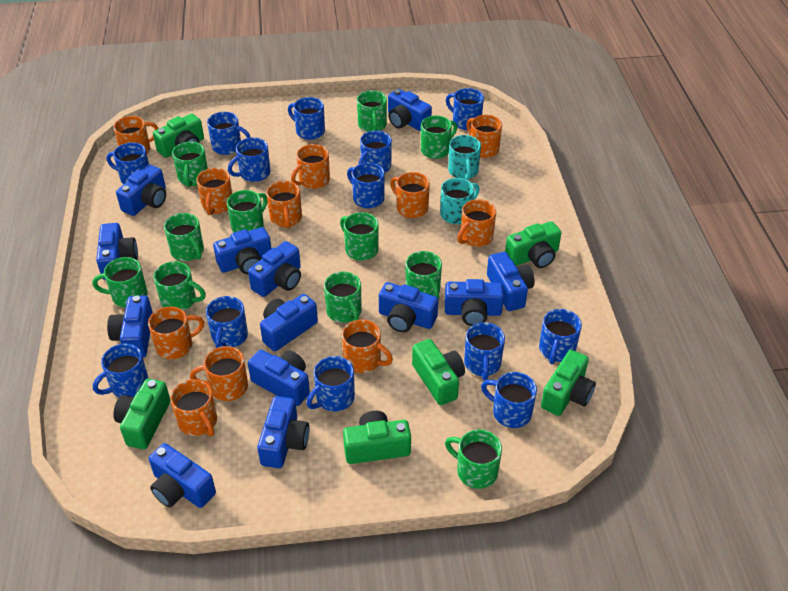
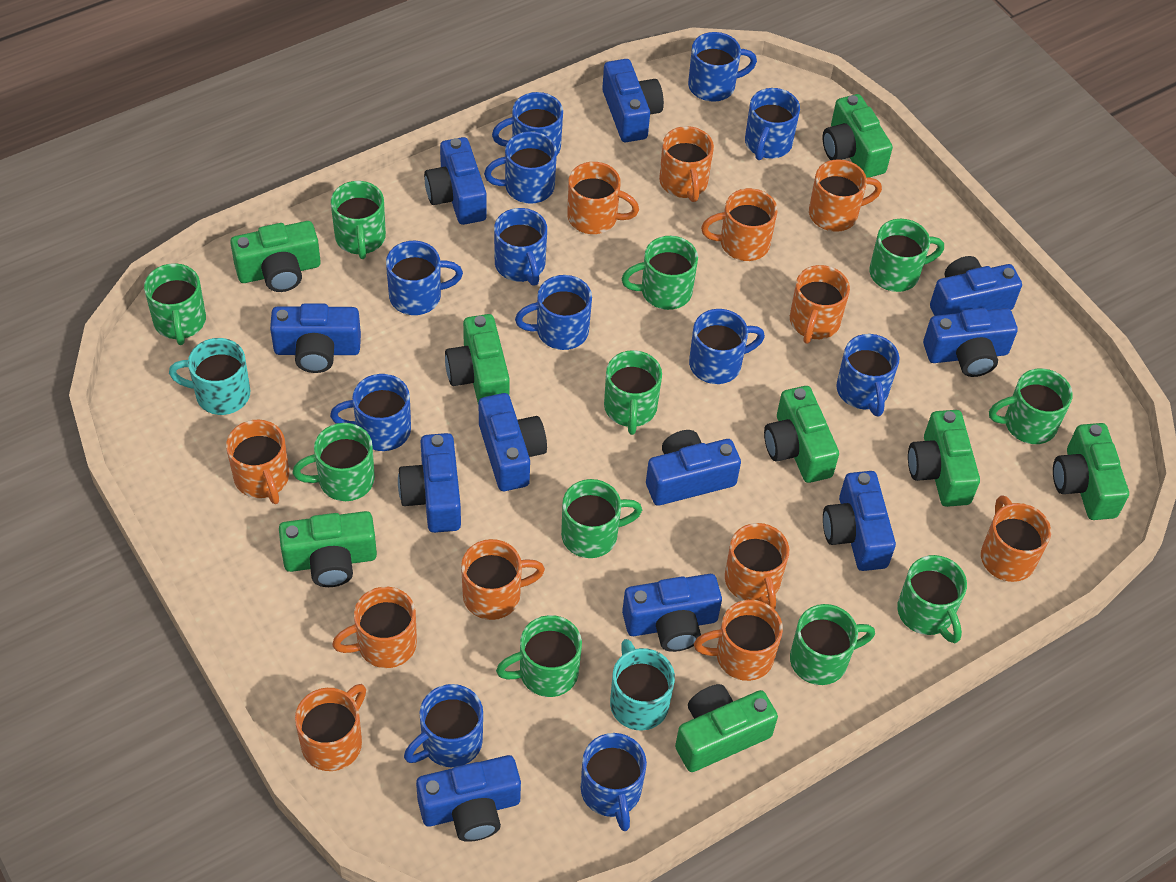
blue camera: 13 -> 11
blue mug: 13 -> 12
green camera: 6 -> 8
orange mug: 11 -> 12

